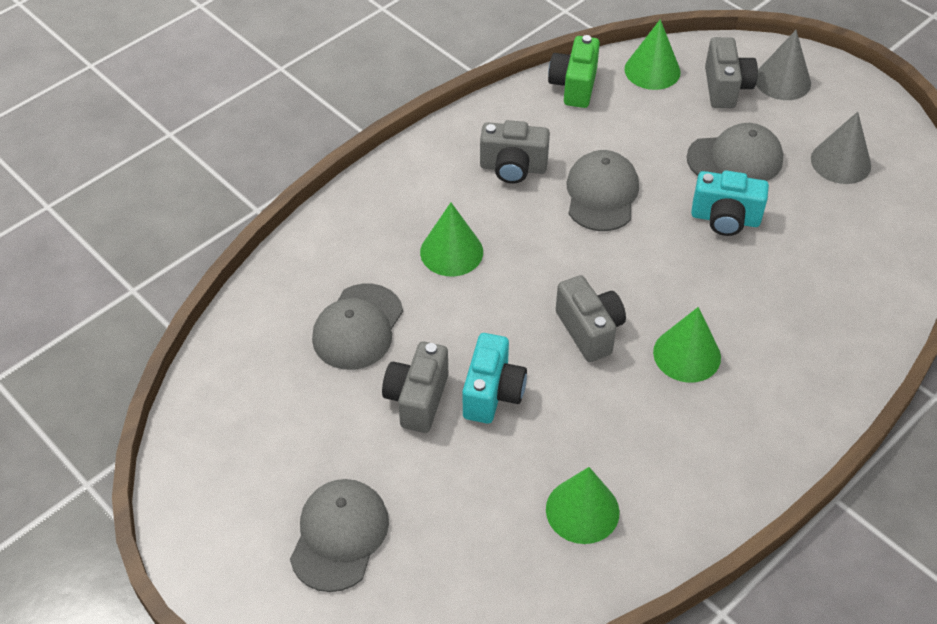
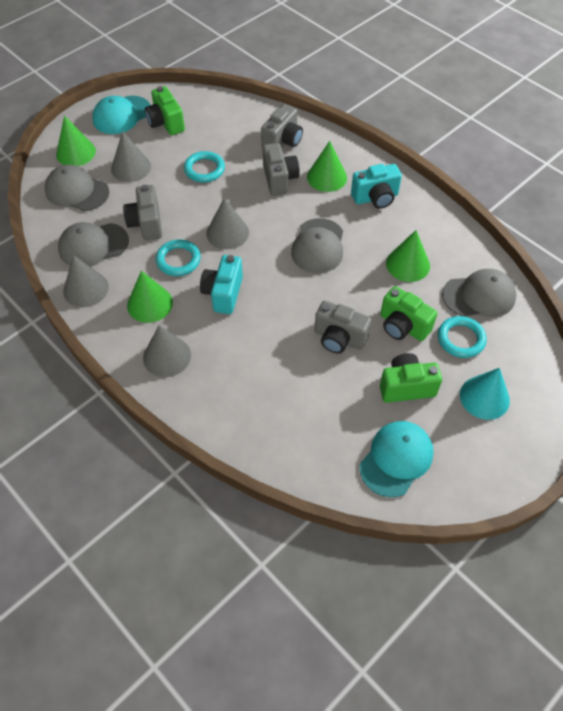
green camera: 1 -> 3
grey cone: 2 -> 4
turquoise cap: 0 -> 2
turquoise cone: 0 -> 1
turquoise ring: 0 -> 3

